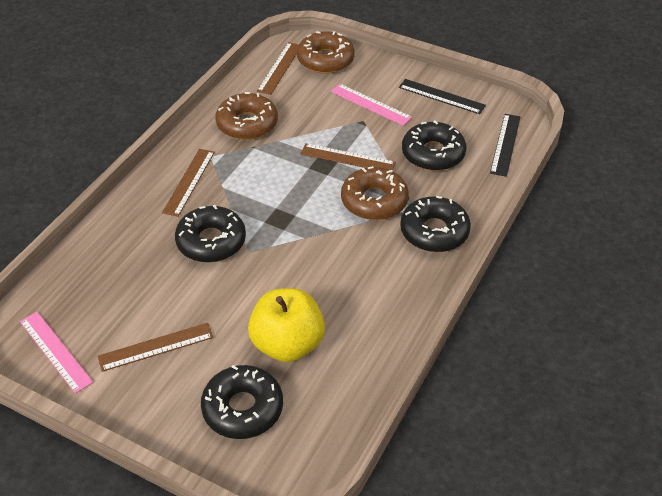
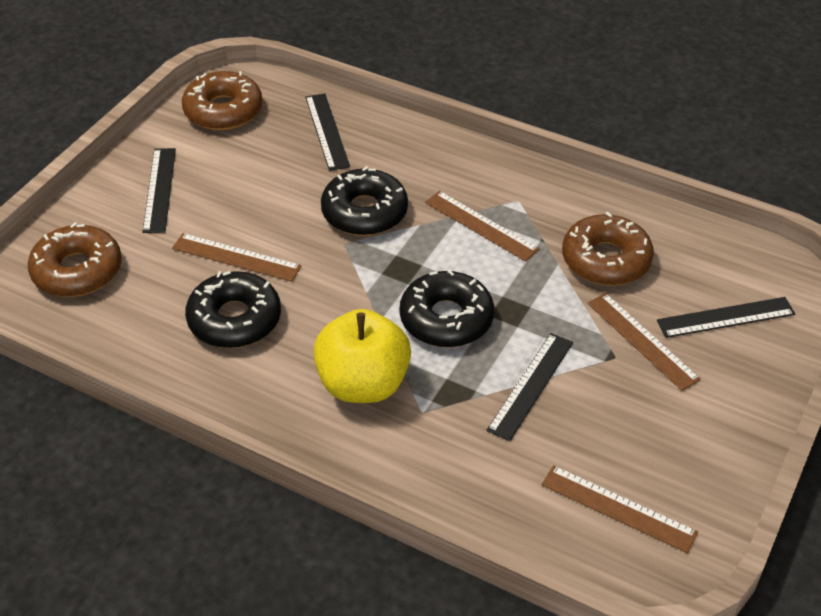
black donut: 4 -> 3
black ruler: 2 -> 4
pink ruler: 2 -> 0

